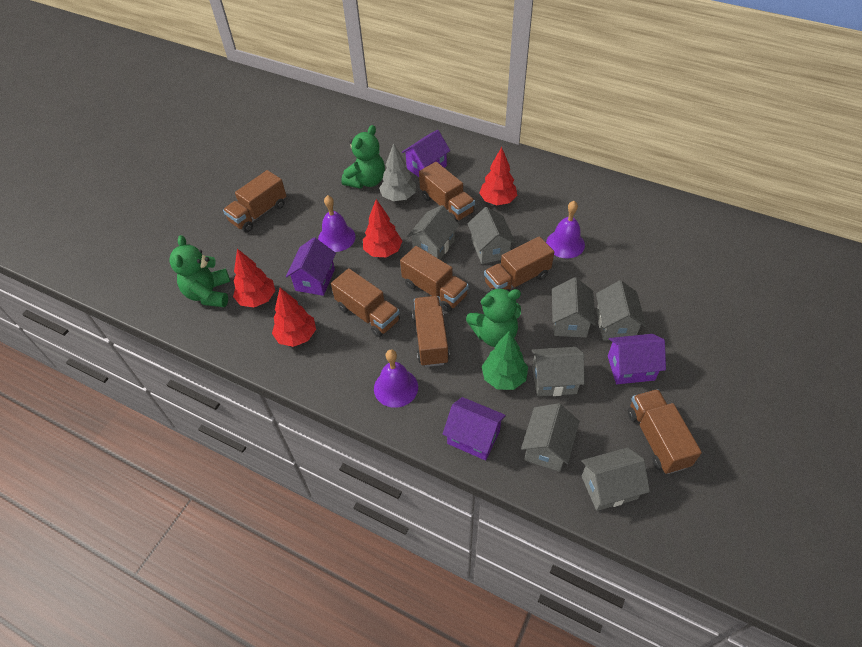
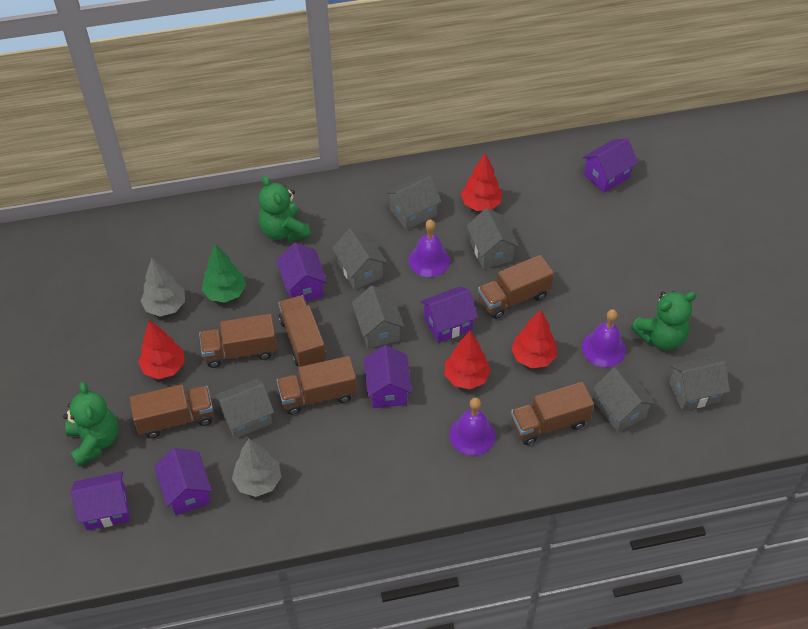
brown truck: 7 -> 6
grey tree: 1 -> 2
purple house: 4 -> 6

